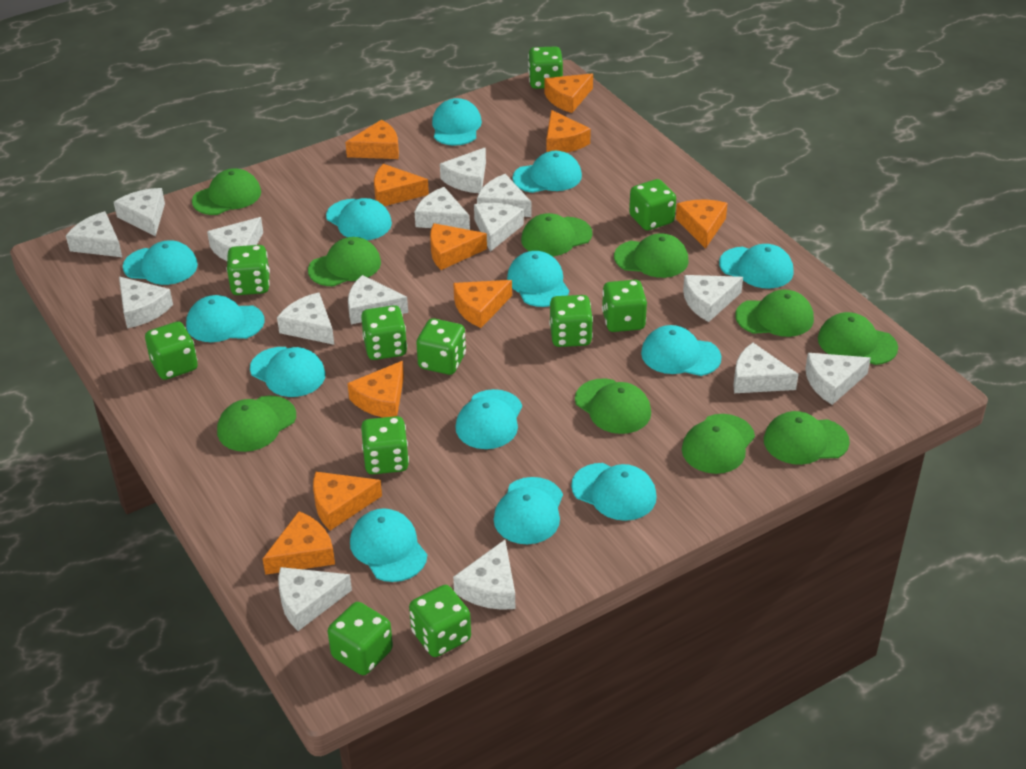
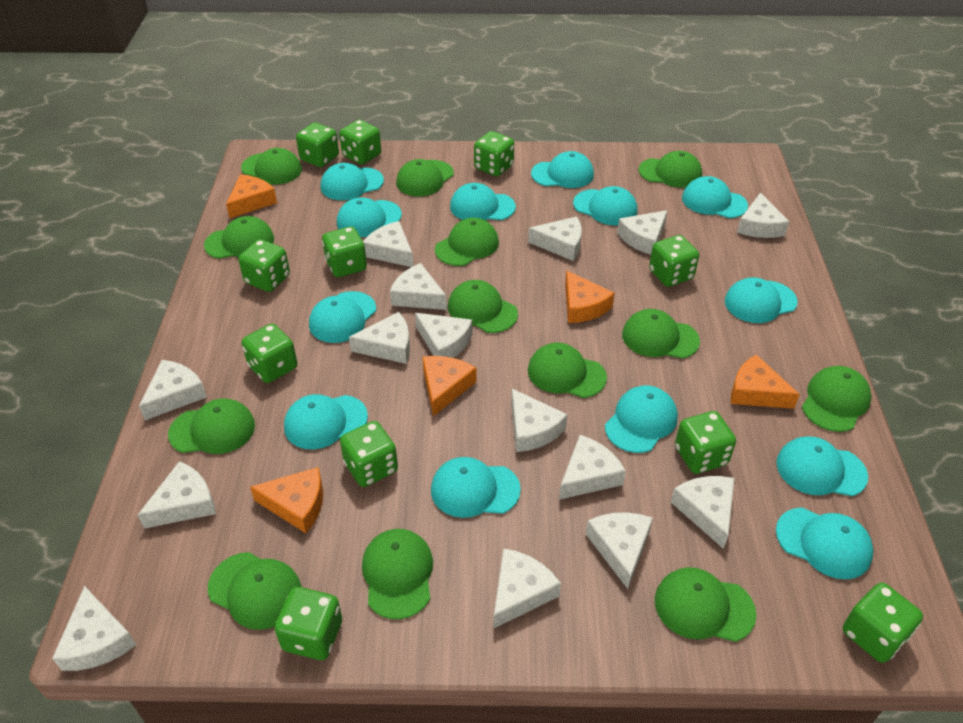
green cap: 10 -> 13
orange cheese: 10 -> 5

